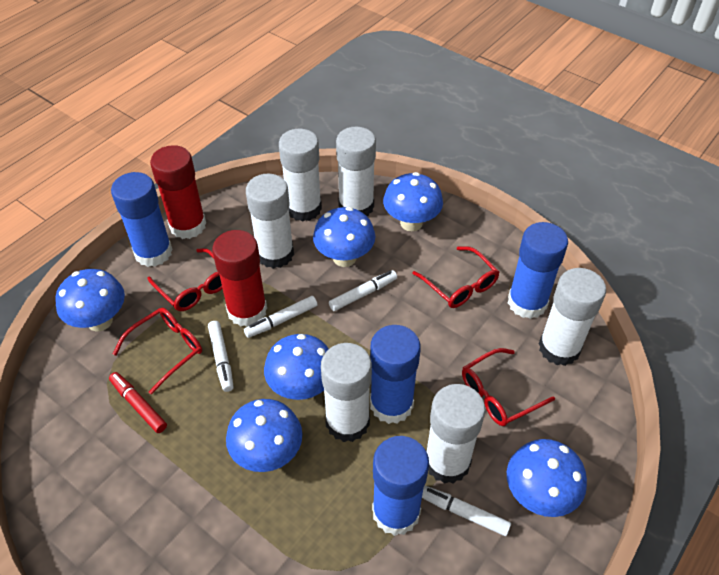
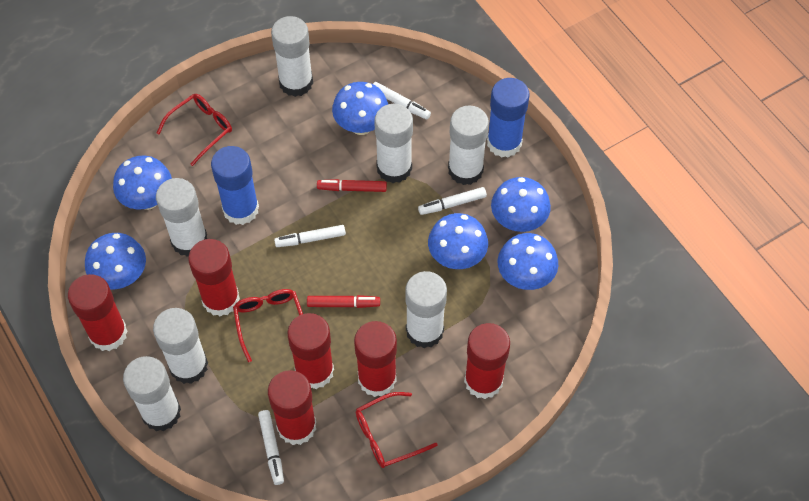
blue glue stick: 4 -> 2
red glasses: 4 -> 3
red glue stick: 2 -> 6
red marker: 1 -> 2
white glue stick: 6 -> 7

